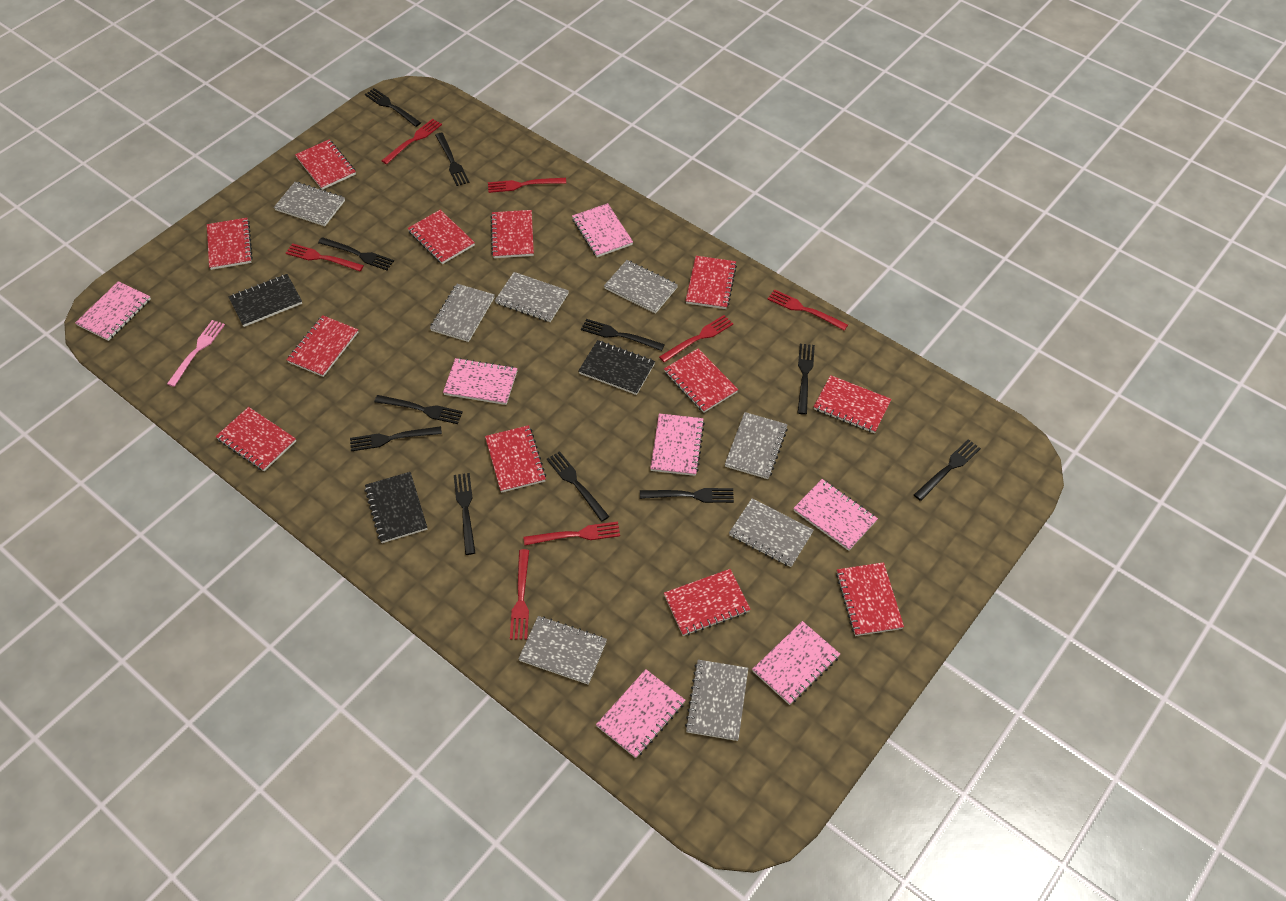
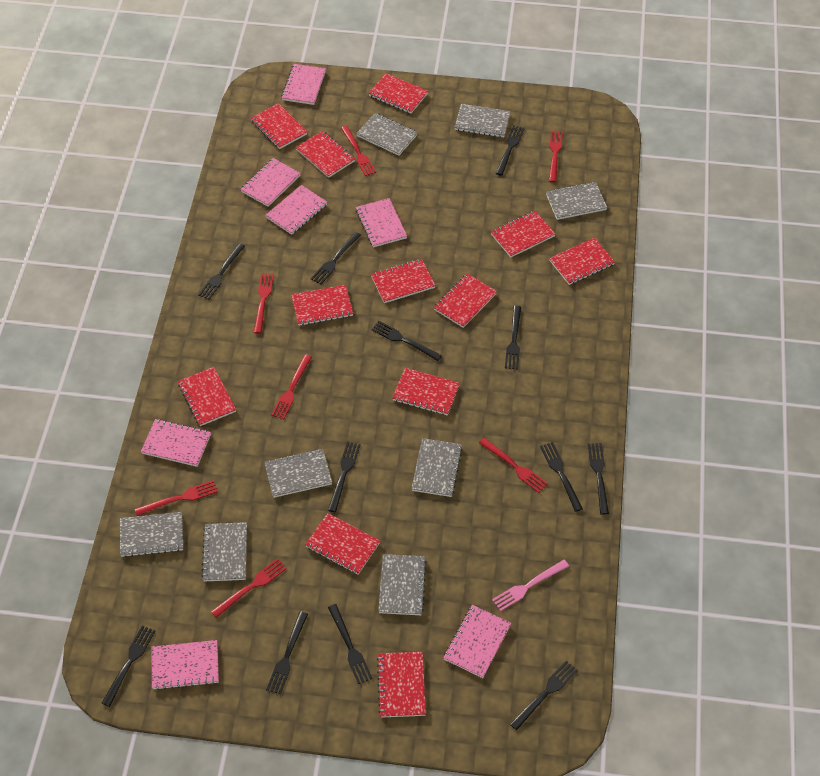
black fork: 11 -> 12
black notebook: 3 -> 0

